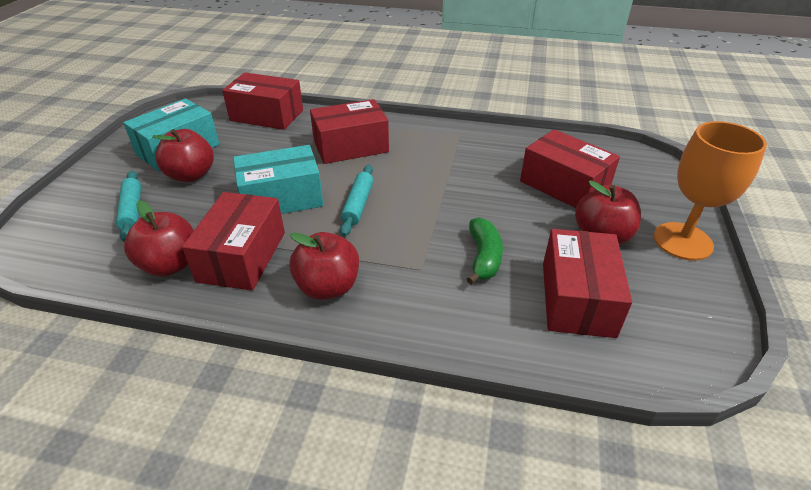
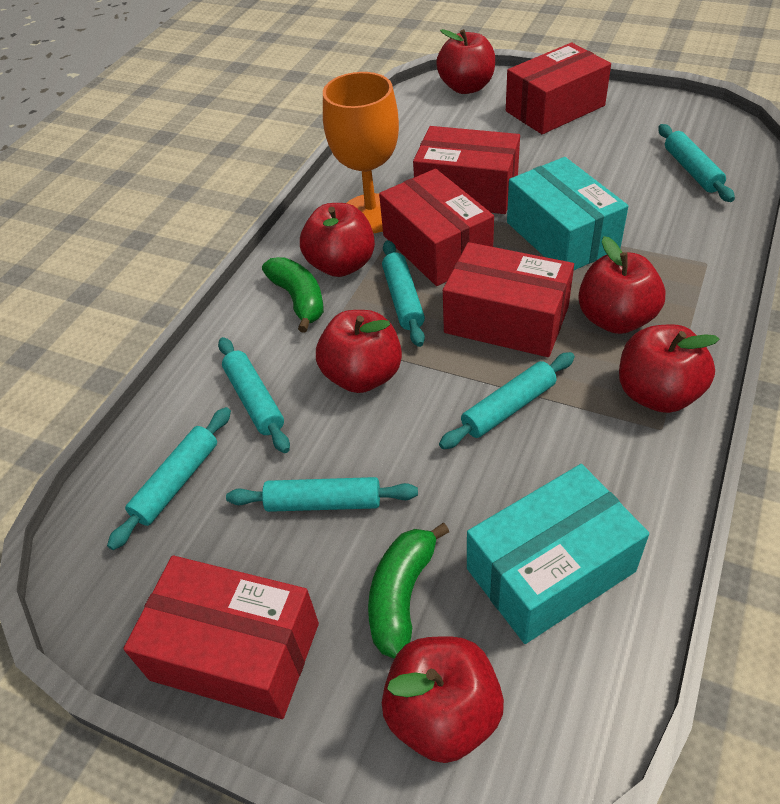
green banana: 1 -> 2
red apple: 4 -> 6
turquoise rolling pin: 2 -> 6

